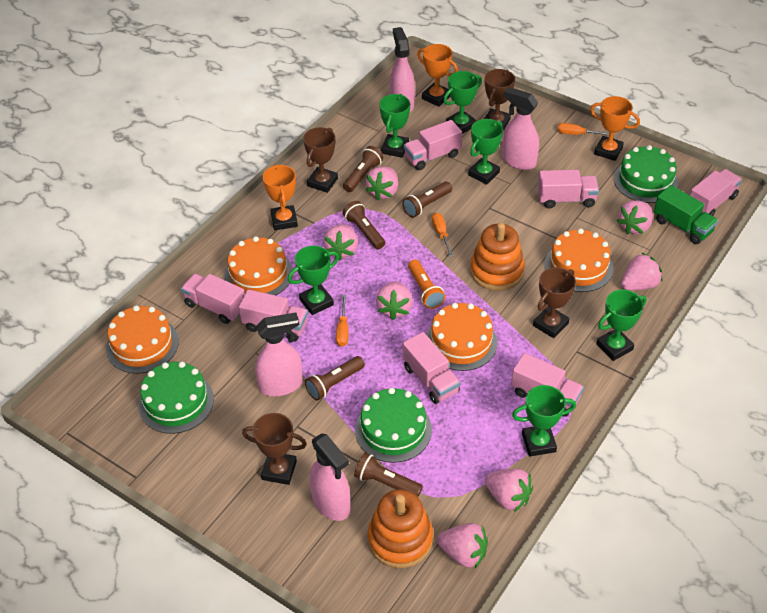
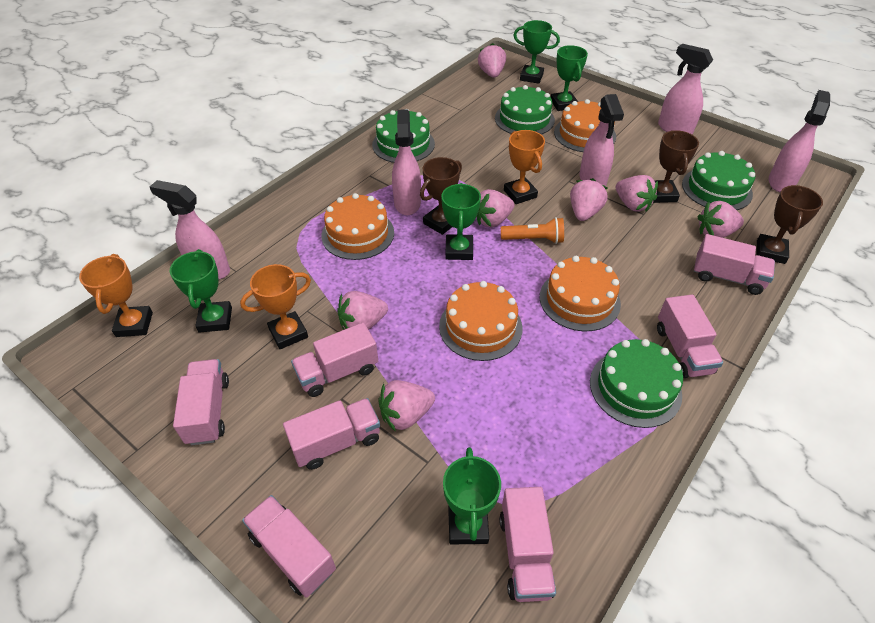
brown flashlight: 5 -> 0
brown trophy: 4 -> 3
green cake: 3 -> 4
green trophy: 6 -> 5
green truck: 1 -> 0
orange screwdriver: 3 -> 0
orange stacking toy: 2 -> 0
pink spray bottle: 4 -> 5

